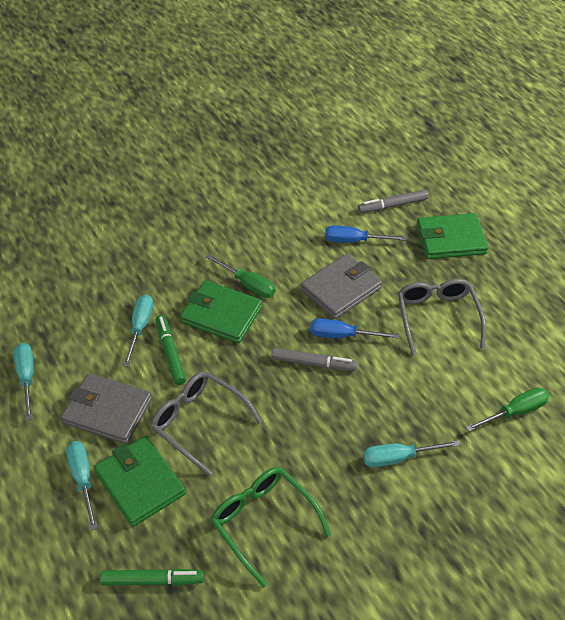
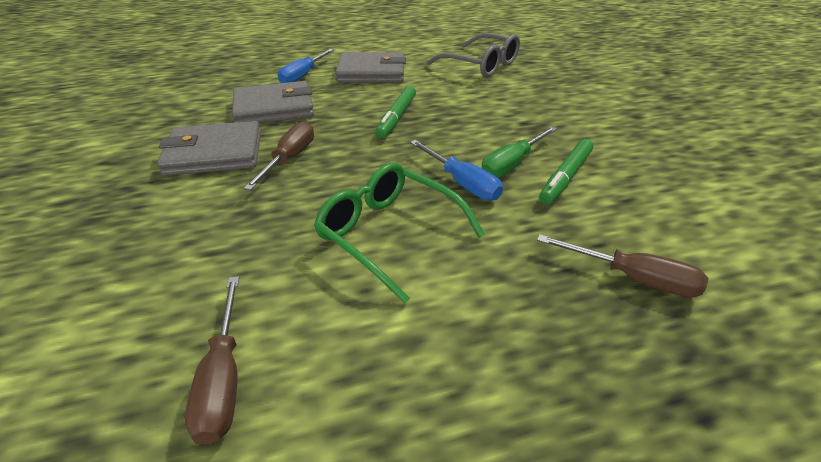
brown screwdriver: 0 -> 3
green screwdriver: 2 -> 1
green wallet: 3 -> 0
grey glasses: 2 -> 1
grey marker: 2 -> 0
grey wallet: 2 -> 3
turquoise screwdriver: 4 -> 0

